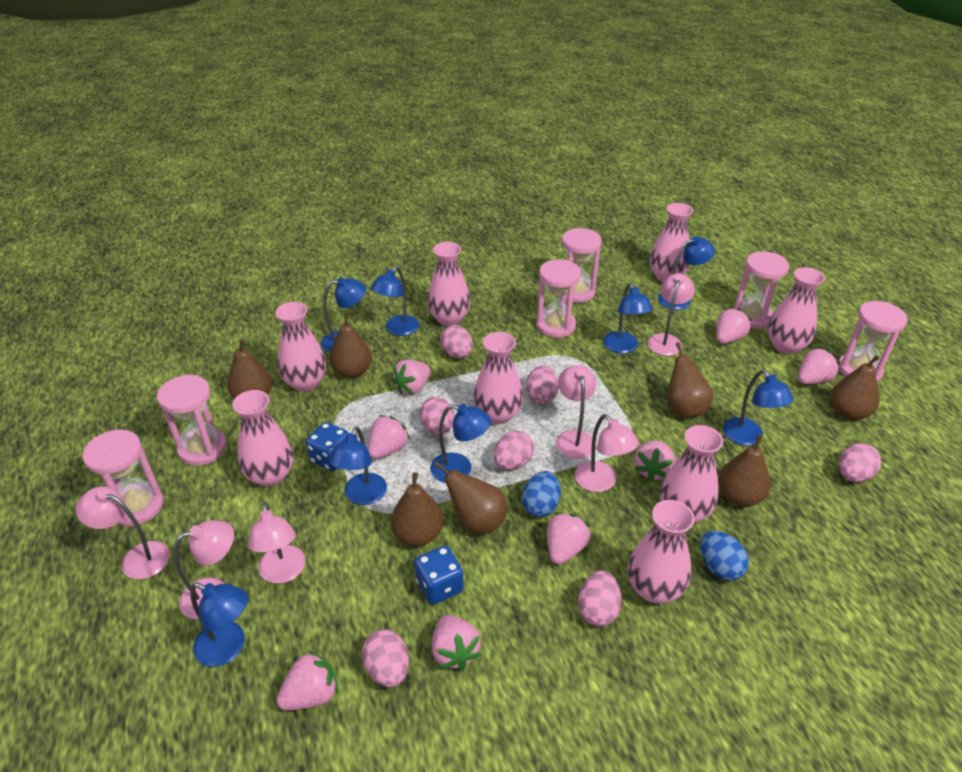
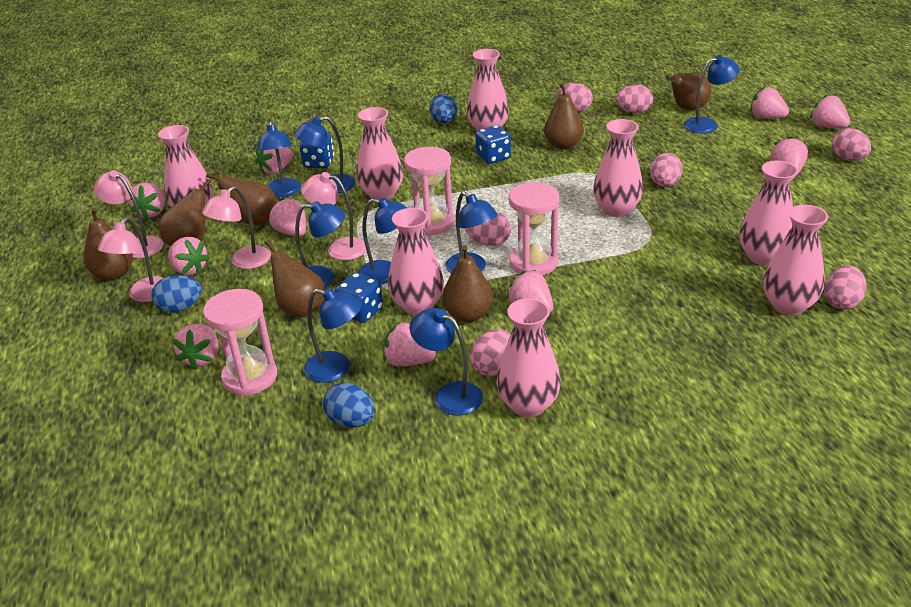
blue dice: 2 -> 3
blue egg: 2 -> 3
pink hourglass: 6 -> 3
pink lamp: 6 -> 4
pink strawberry: 8 -> 10

